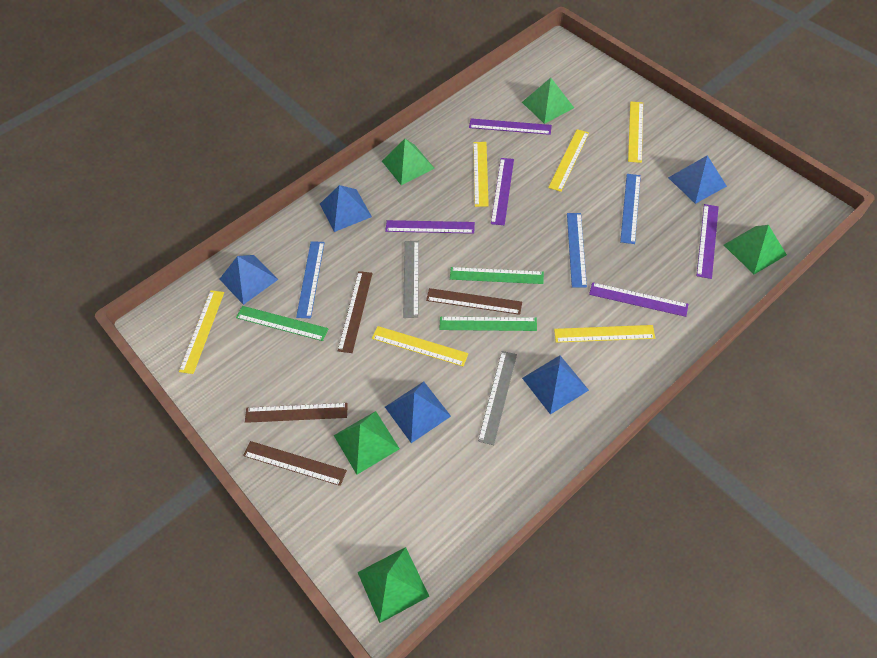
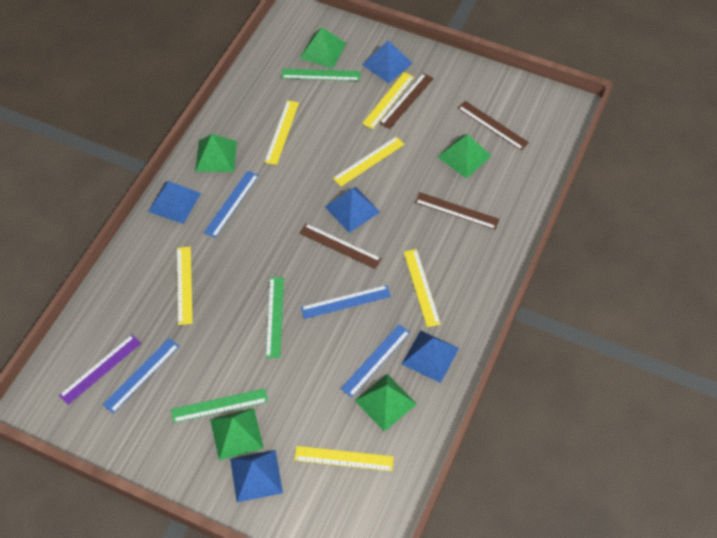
blue ruler: 3 -> 4
grey ruler: 2 -> 0
purple ruler: 5 -> 1

